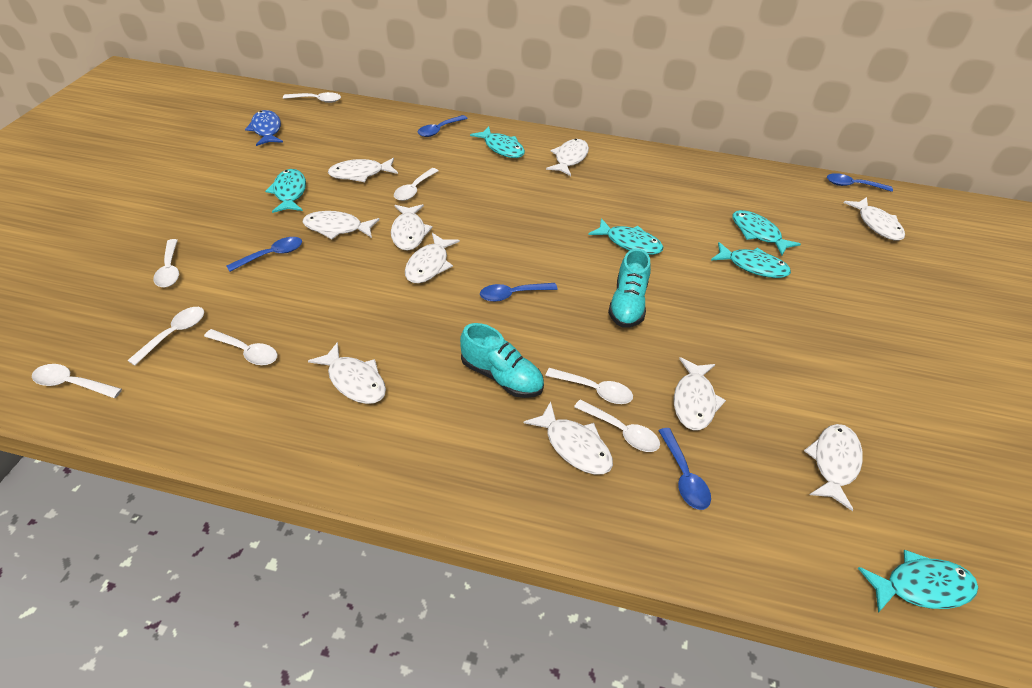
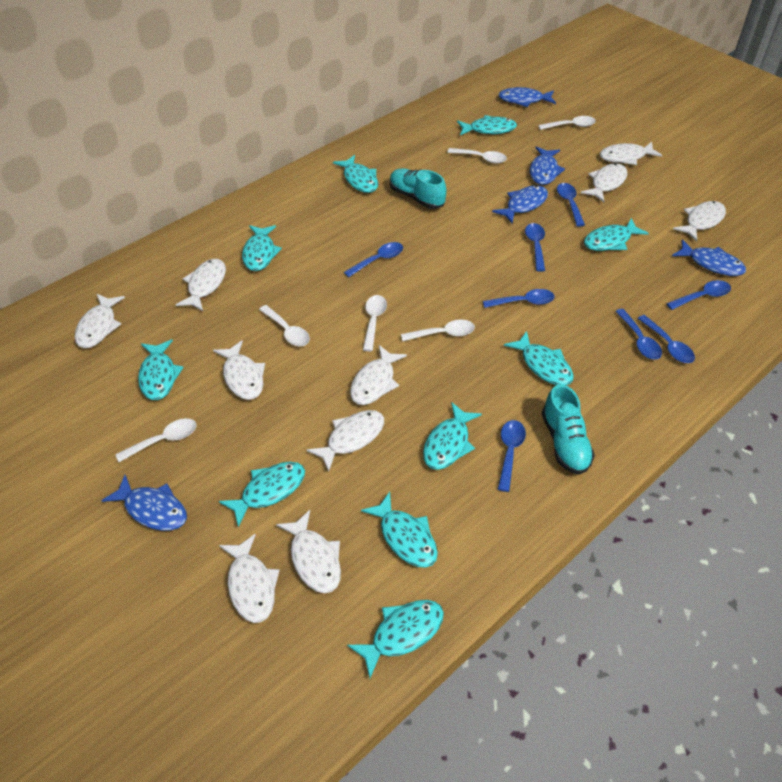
blue fish: 1 -> 5
blue spoon: 5 -> 8
turquoise fish: 6 -> 10
white spoon: 8 -> 6

